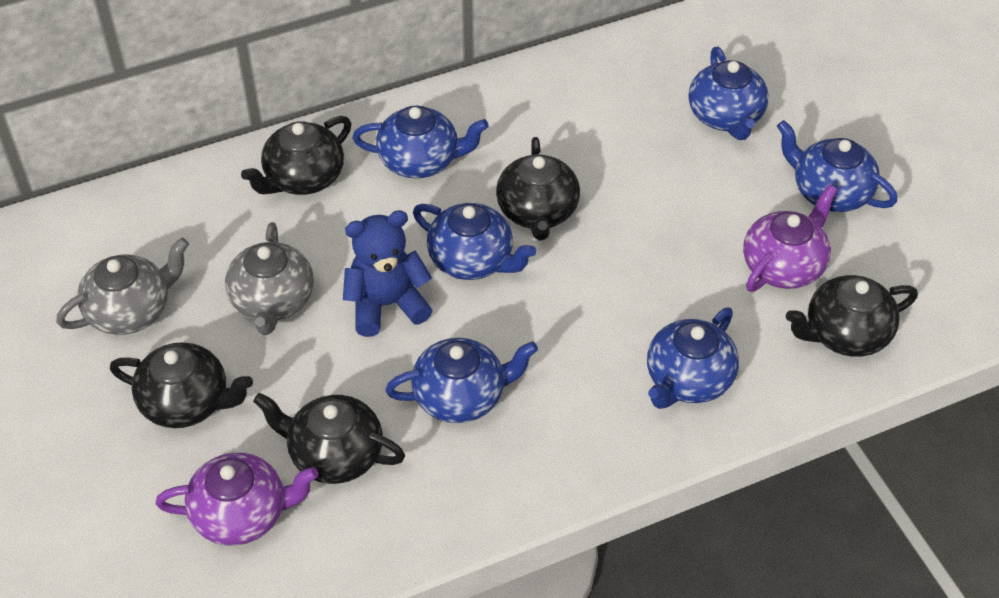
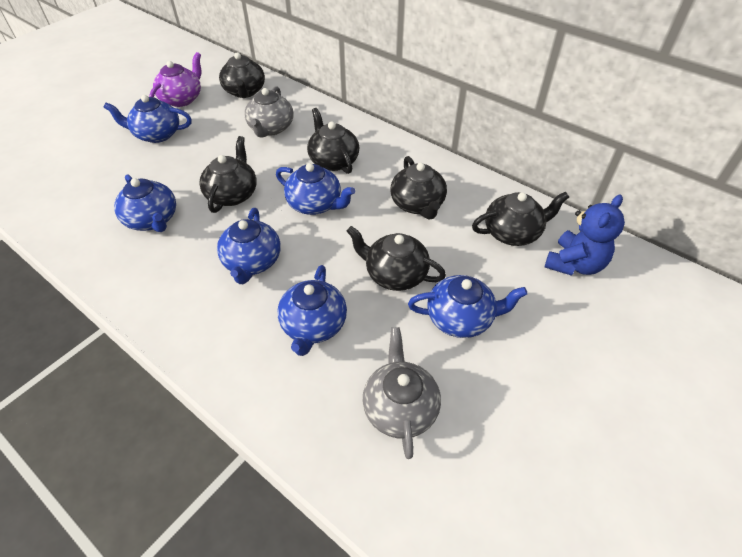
black teapot: 5 -> 6
purple teapot: 2 -> 1

